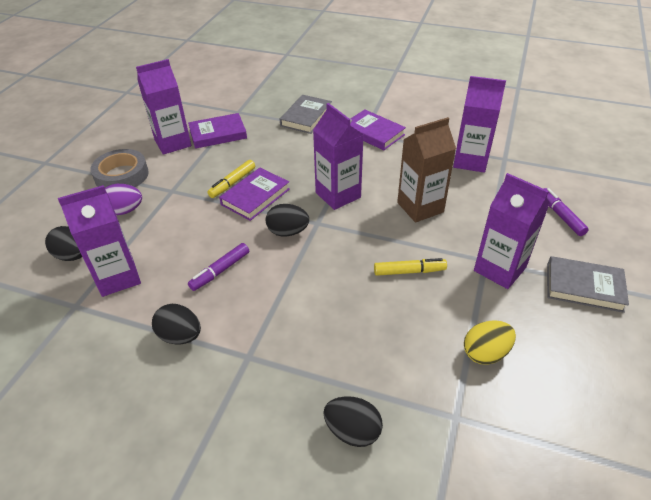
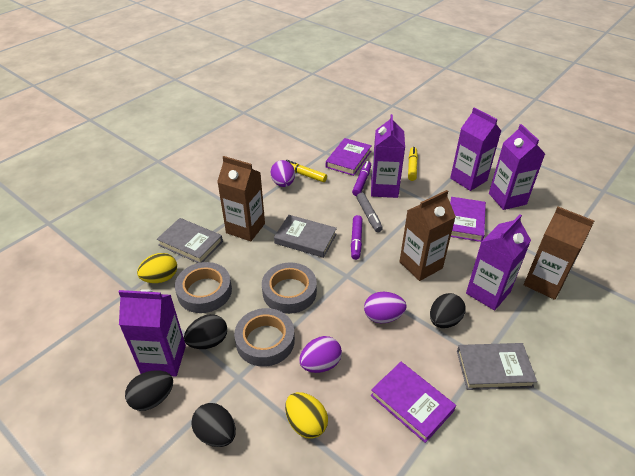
brown carton: 1 -> 3
grey book: 2 -> 3
grey marker: 0 -> 1
grey tape: 1 -> 3
purple egg: 1 -> 3
yellow egg: 1 -> 2

